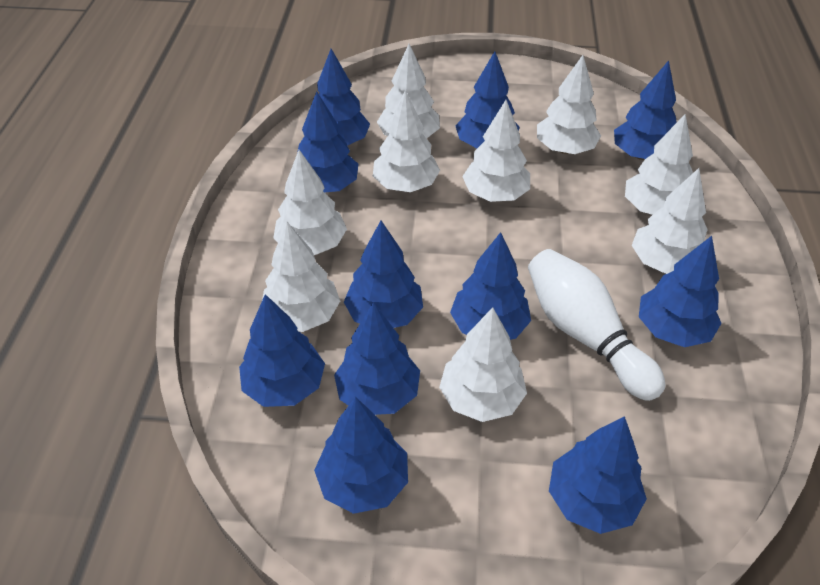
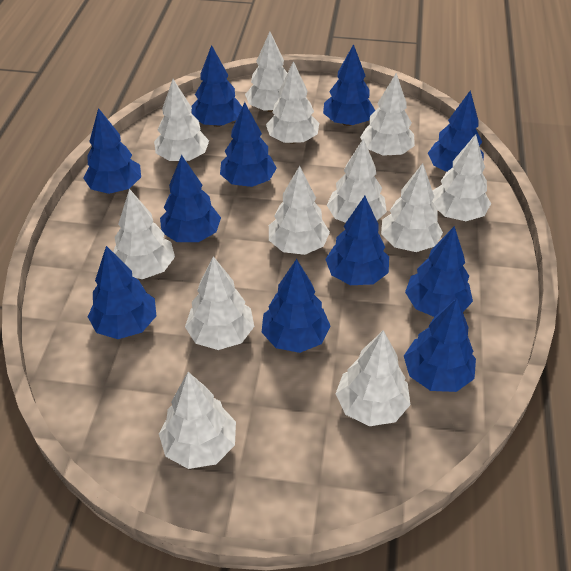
white bowling pin: 1 -> 0
white tree: 9 -> 12

